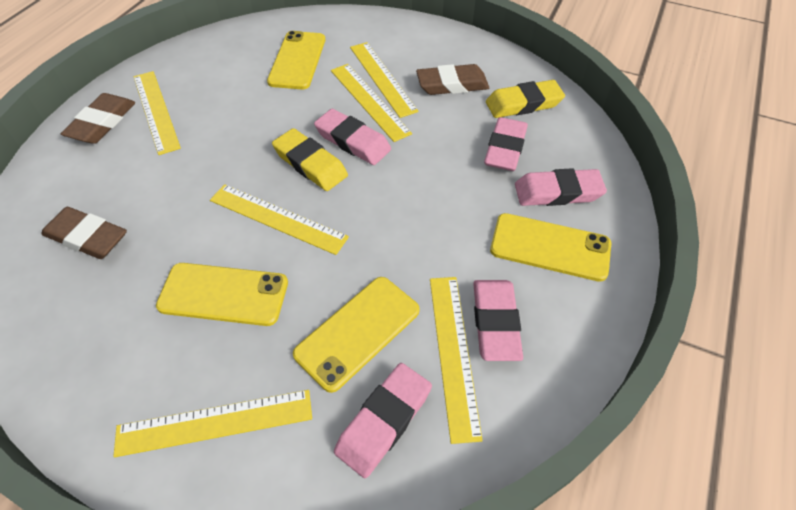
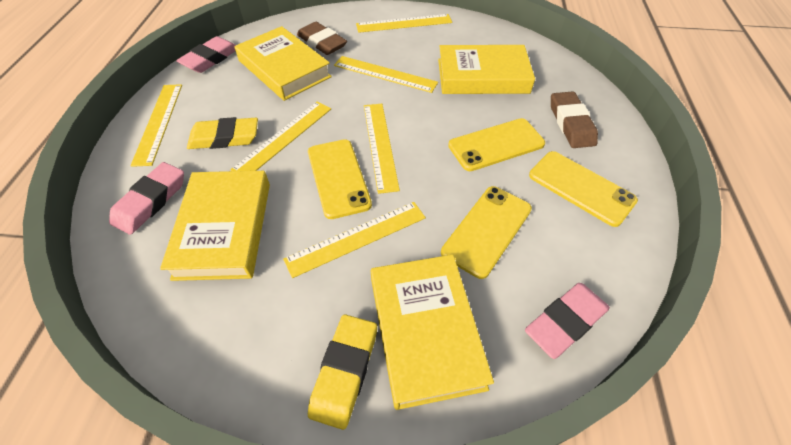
brown eraser: 3 -> 2
pink eraser: 5 -> 3
yellow book: 0 -> 4

